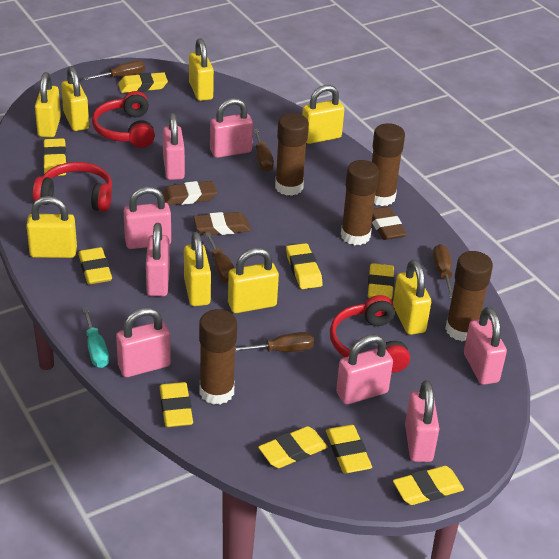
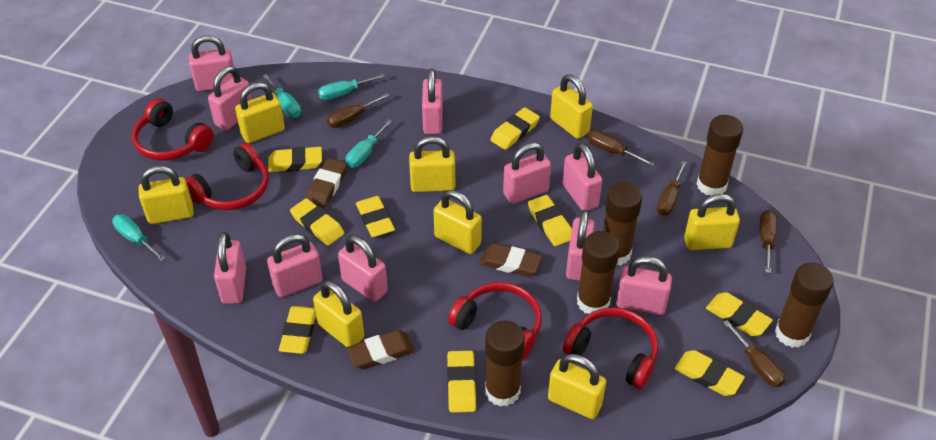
pink padlock: 8 -> 10
red headphones: 3 -> 4
turquoise screwdriver: 1 -> 4

